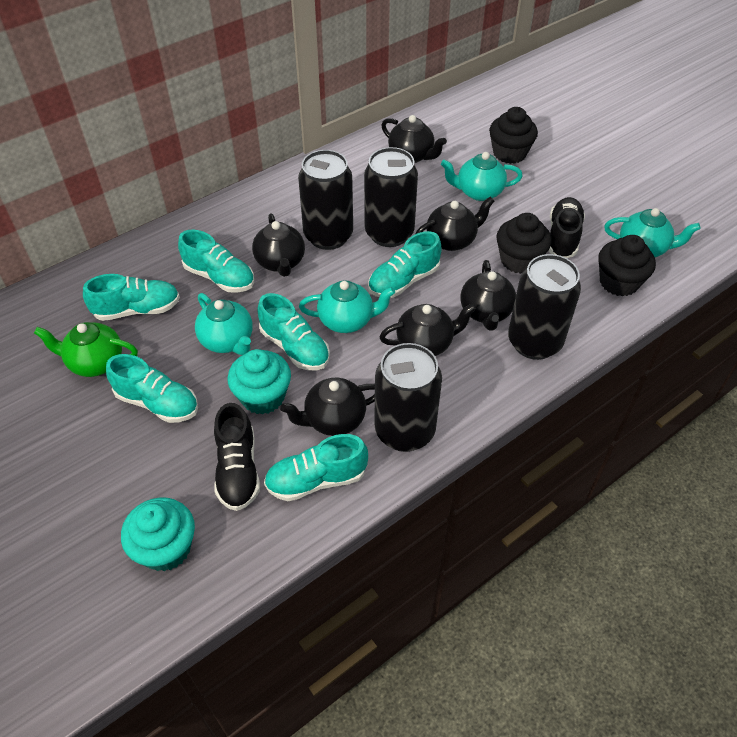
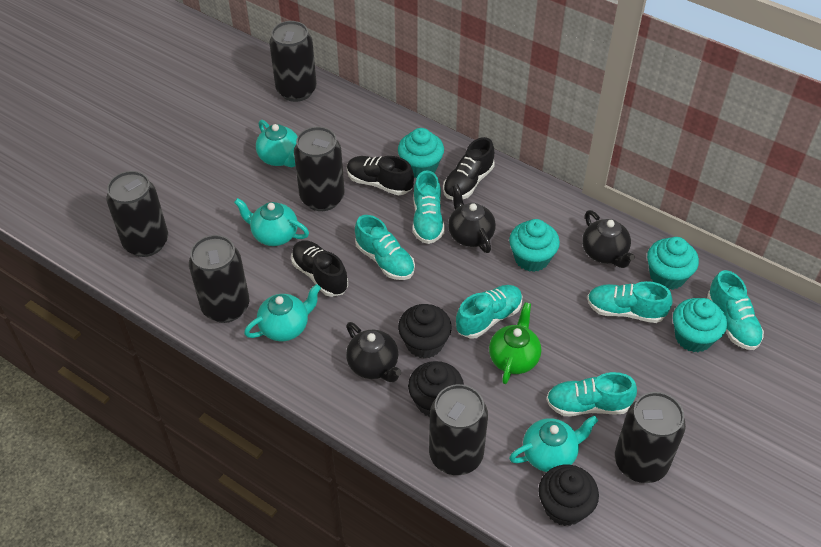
black can: 4 -> 6
black shoe: 2 -> 3
black teapot: 6 -> 3
turquoise cupcake: 2 -> 4

